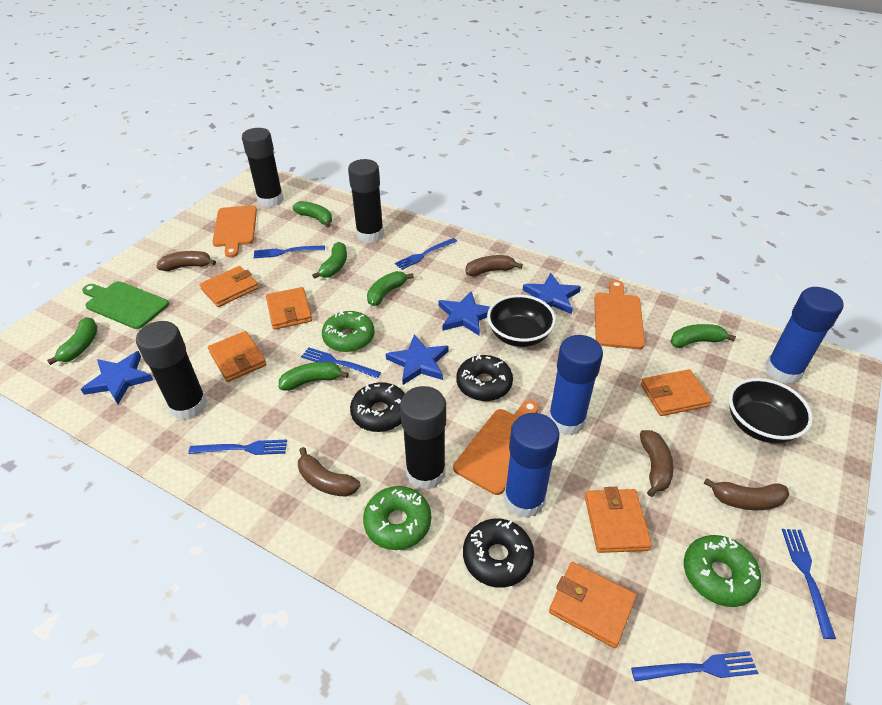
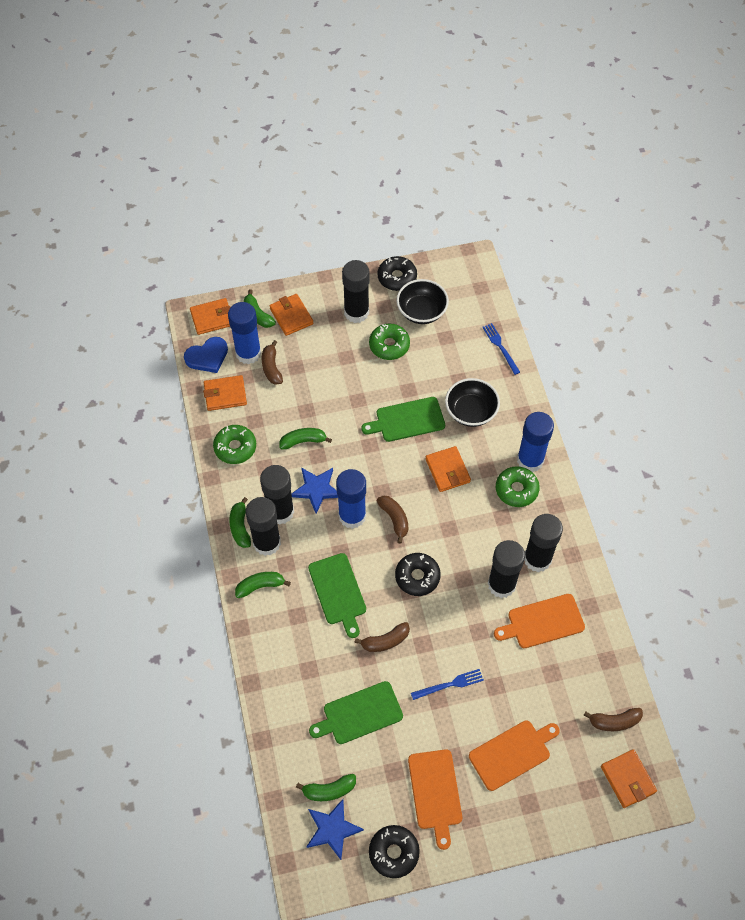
black glue stick: 4 -> 5
blue fork: 6 -> 2
blue heart: 0 -> 1
blue star: 4 -> 2
brown banana: 5 -> 4
green banana: 6 -> 5
green cutting board: 1 -> 3
orange wallet: 6 -> 5

